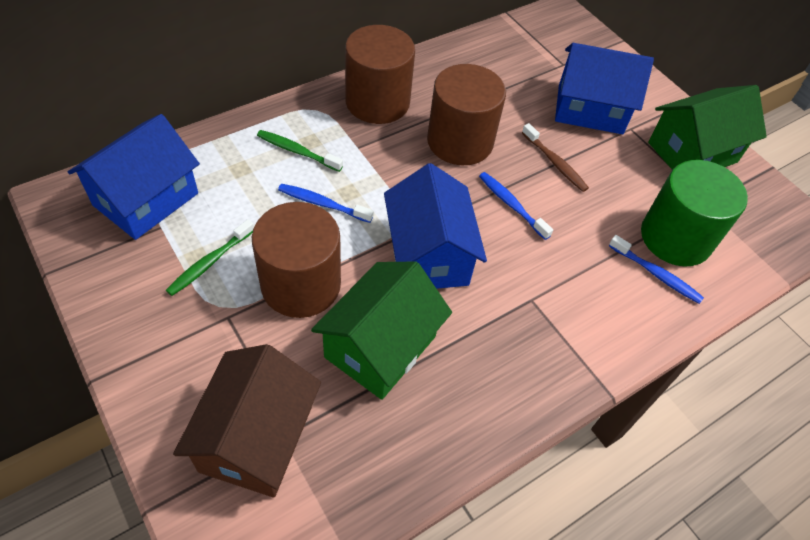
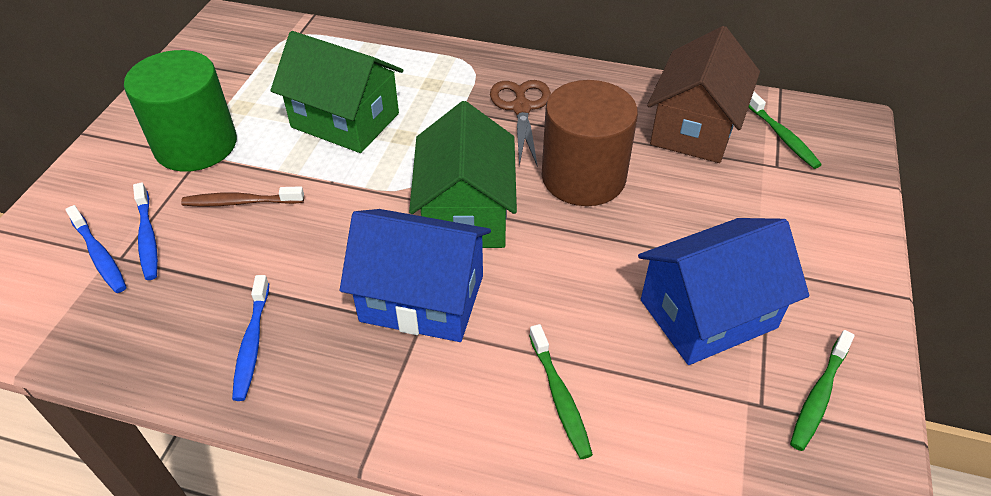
blue house: 3 -> 2
brown cylinder: 3 -> 1
brown scissors: 0 -> 1
green toothbrush: 2 -> 3

